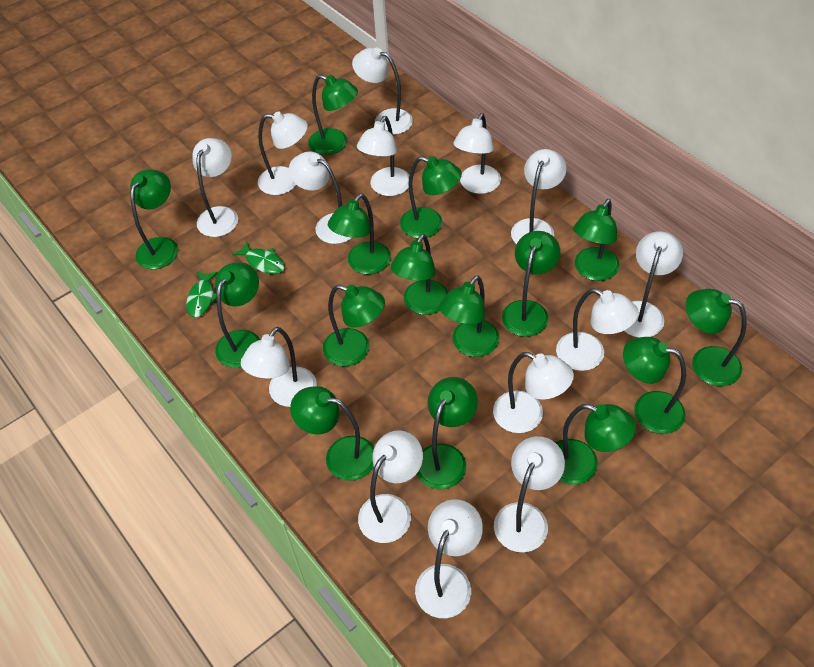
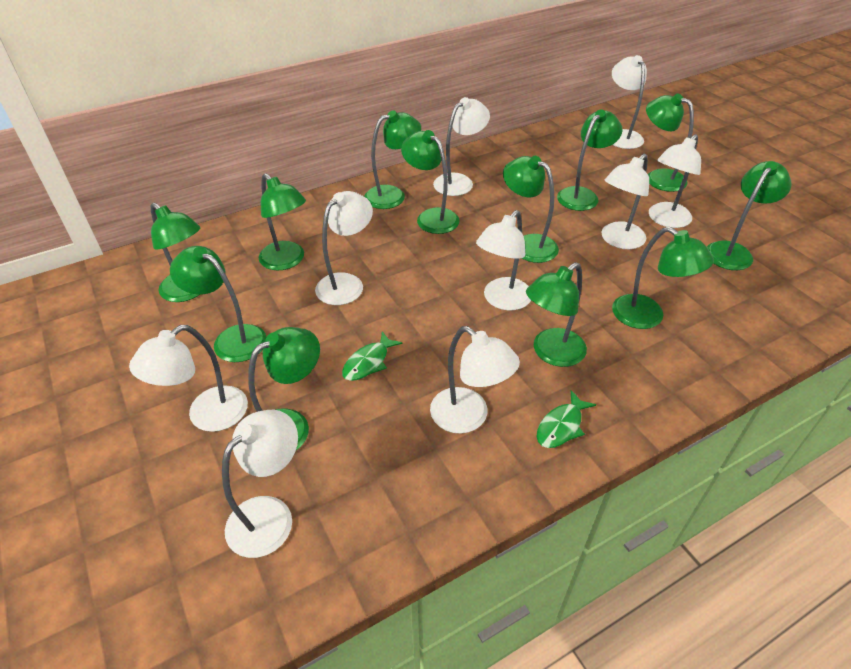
green lamp: 15 -> 12
white lamp: 14 -> 9

